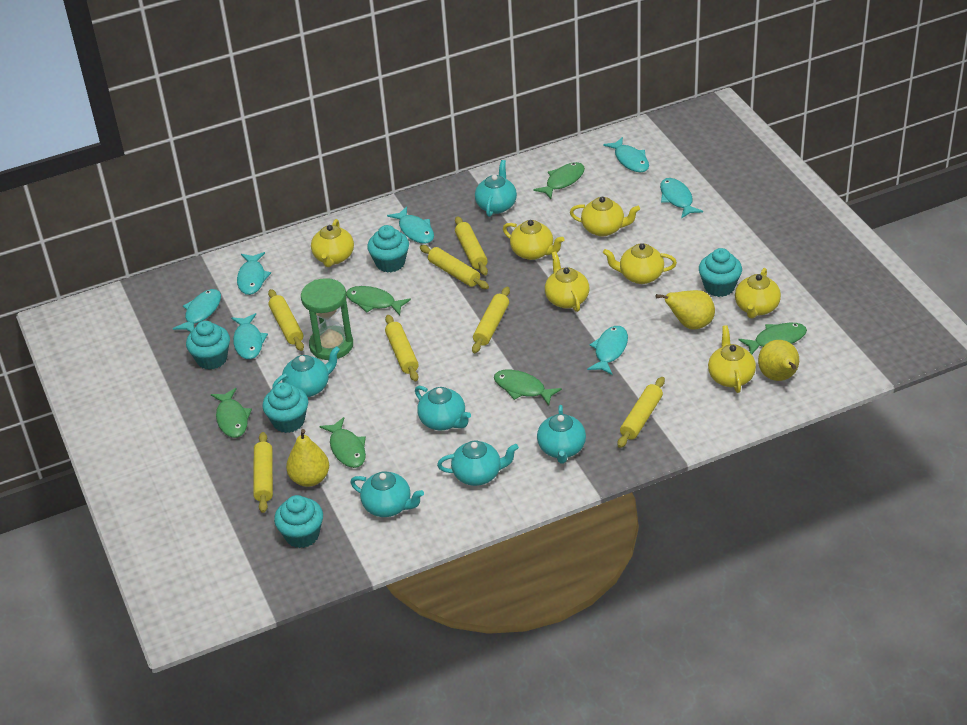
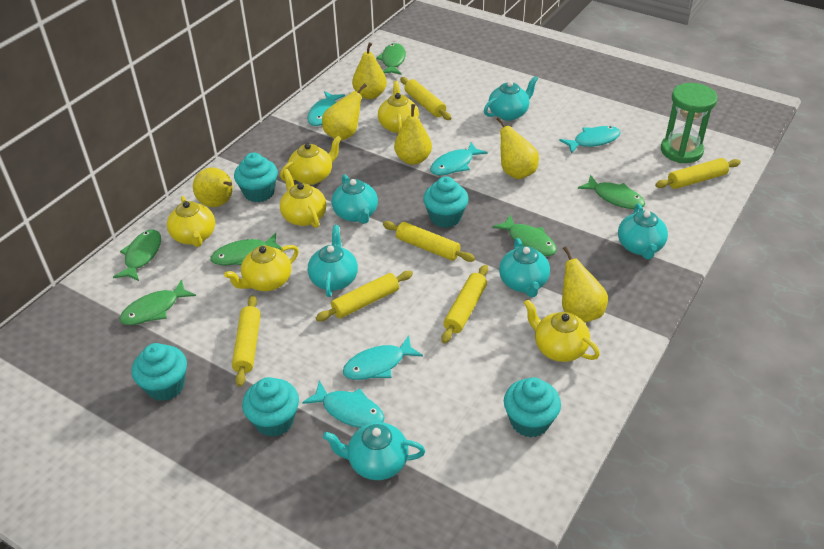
turquoise fish: 7 -> 5
yellow pear: 3 -> 6
yellow rolling pin: 7 -> 6
yellow teapot: 7 -> 6

